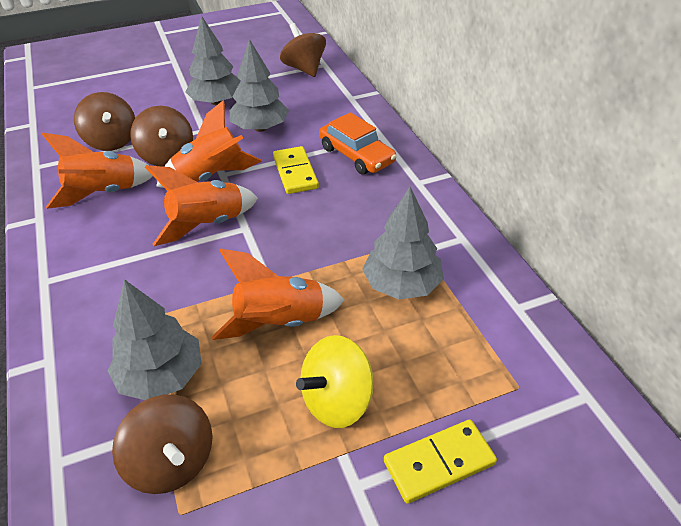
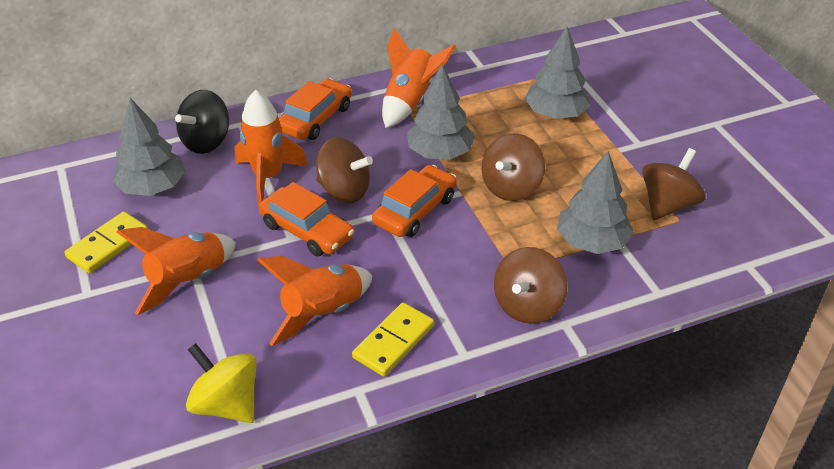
black spinning top: 0 -> 1
orange car: 1 -> 3

